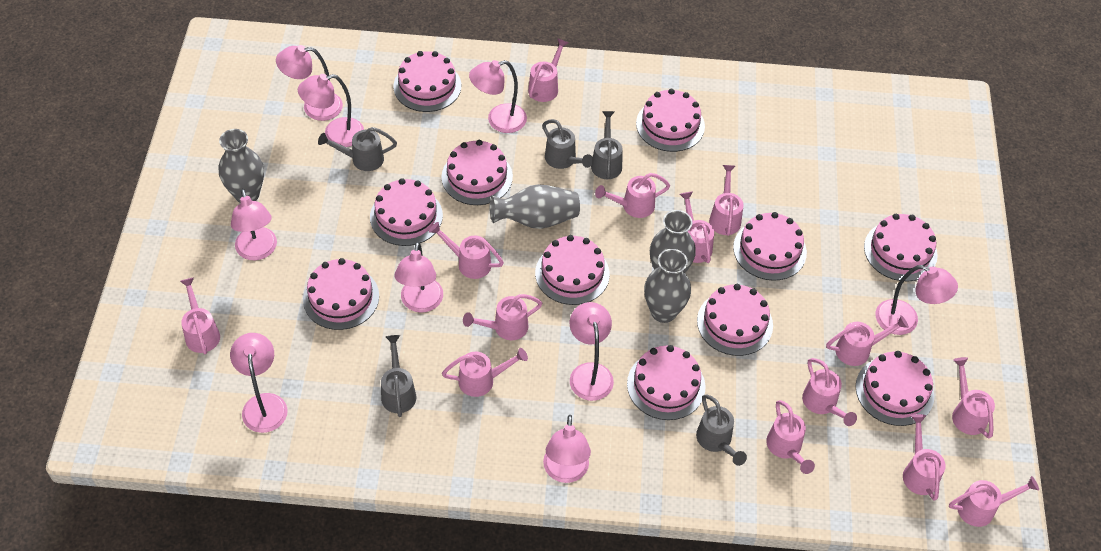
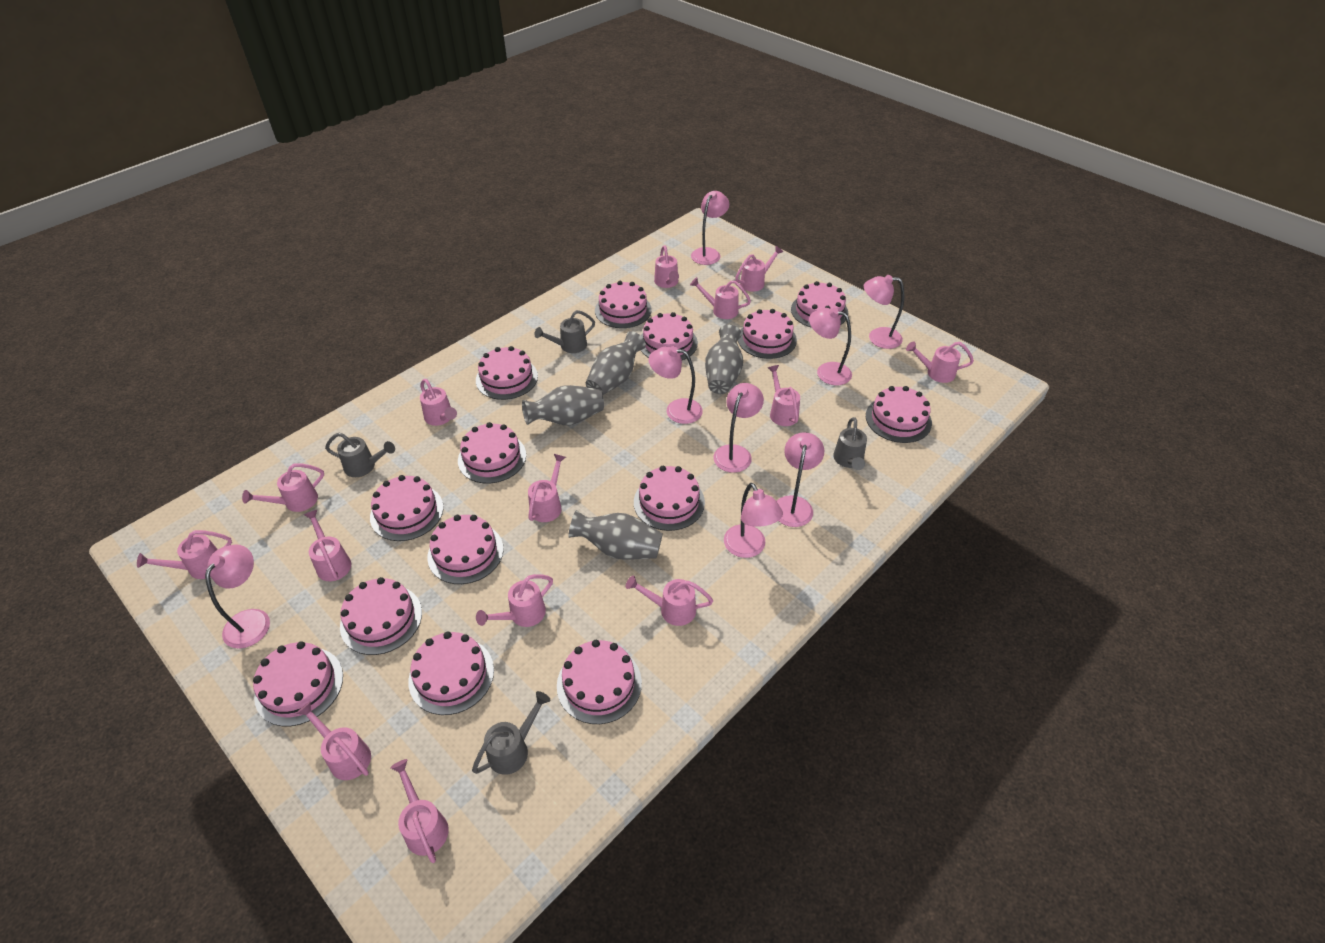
grey watering can: 5 -> 4
pink cake: 11 -> 14
pink lamp: 9 -> 8

